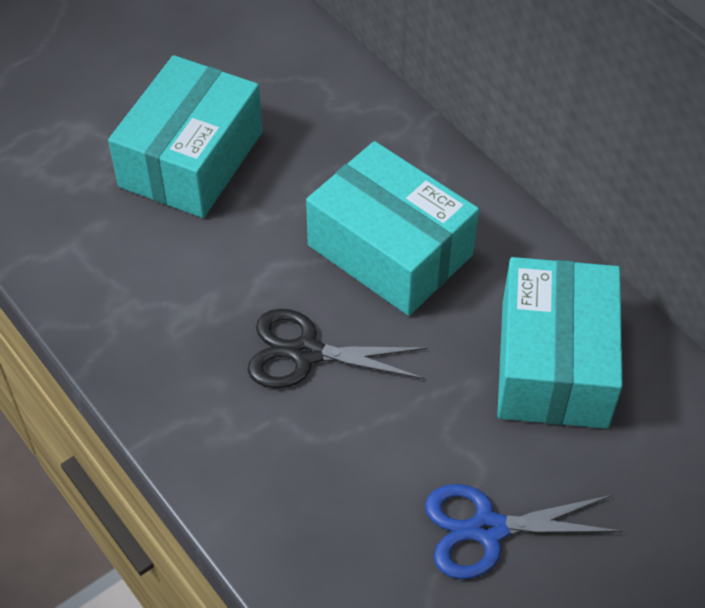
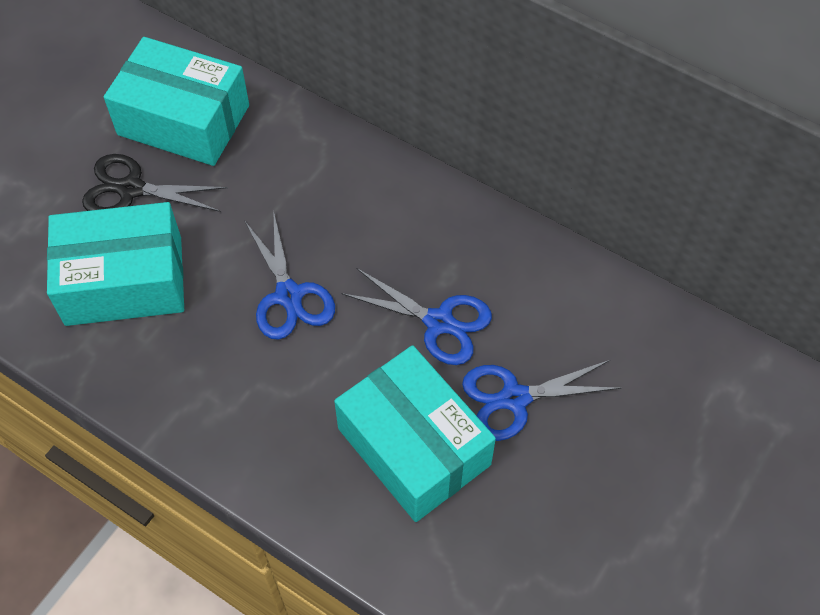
blue scissors: 1 -> 3

